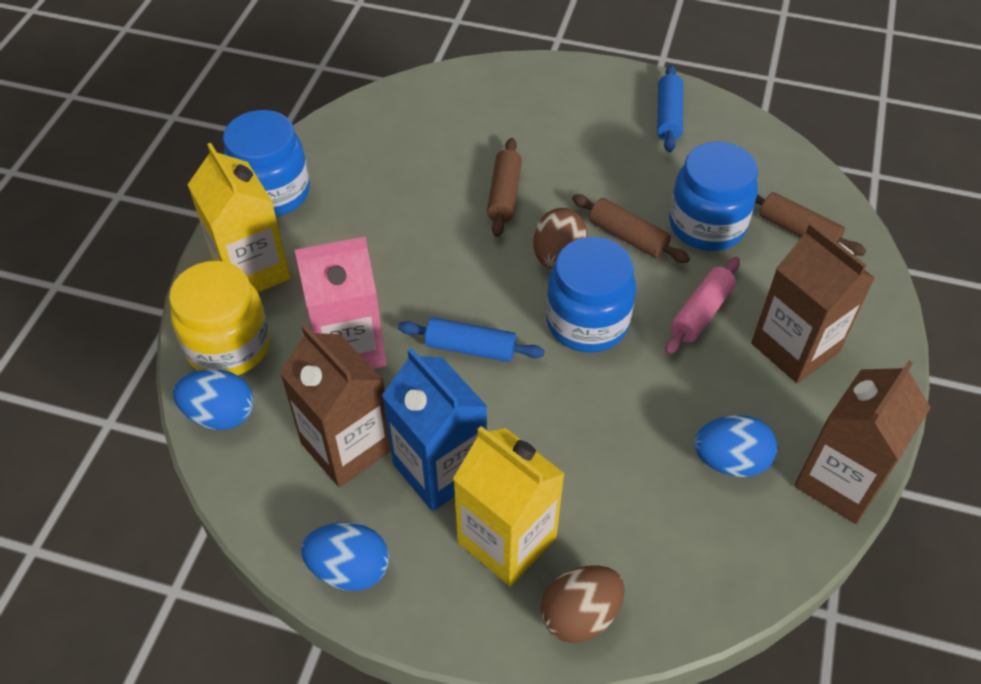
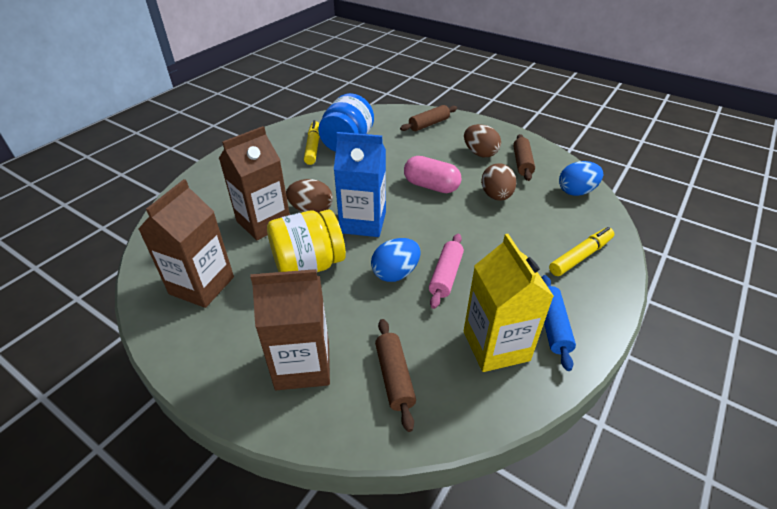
blue egg: 3 -> 2
blue jar: 3 -> 1
blue rolling pin: 2 -> 1
brown egg: 2 -> 3
pink capsule: 0 -> 1
pink carton: 1 -> 0
yellow carton: 2 -> 1
yellow marker: 0 -> 2

